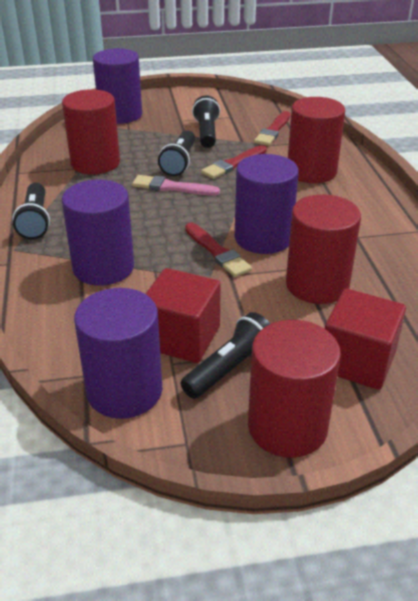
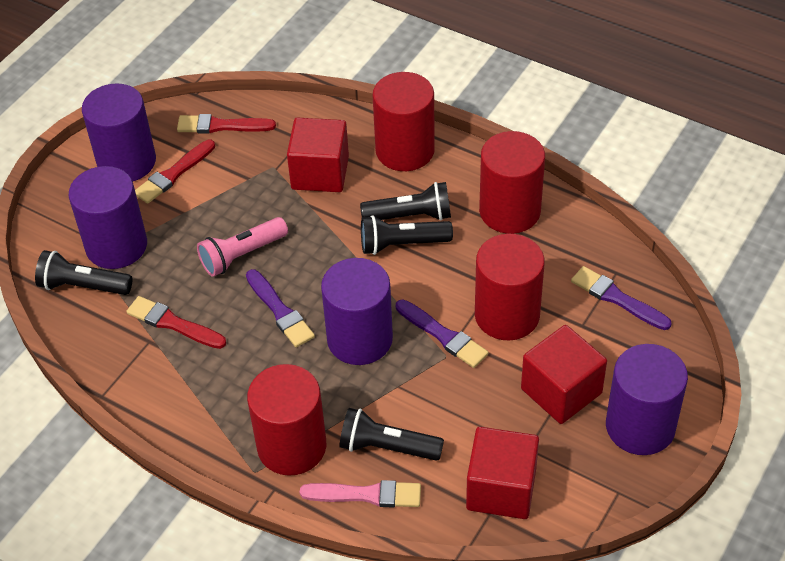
pink flashlight: 0 -> 1
purple brush: 0 -> 3
red cube: 2 -> 3

